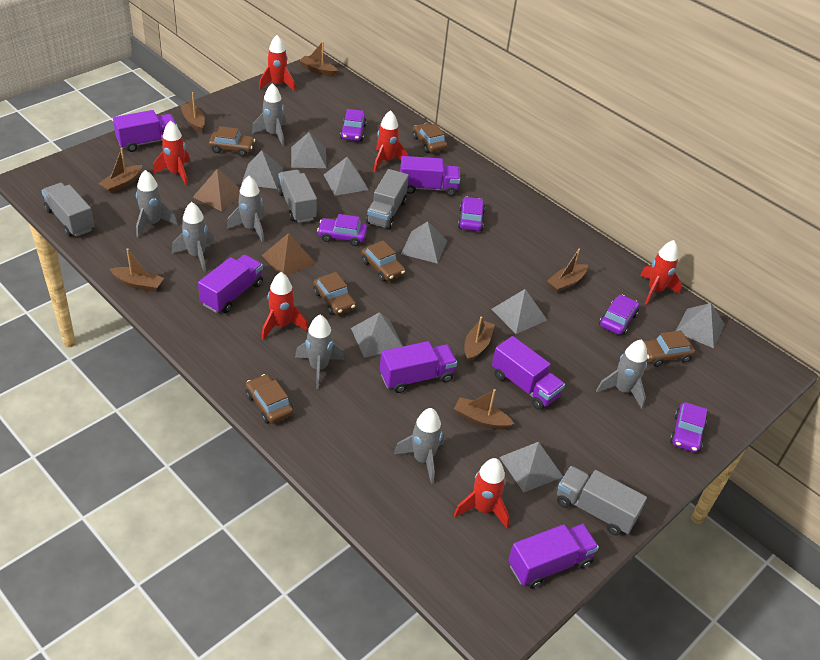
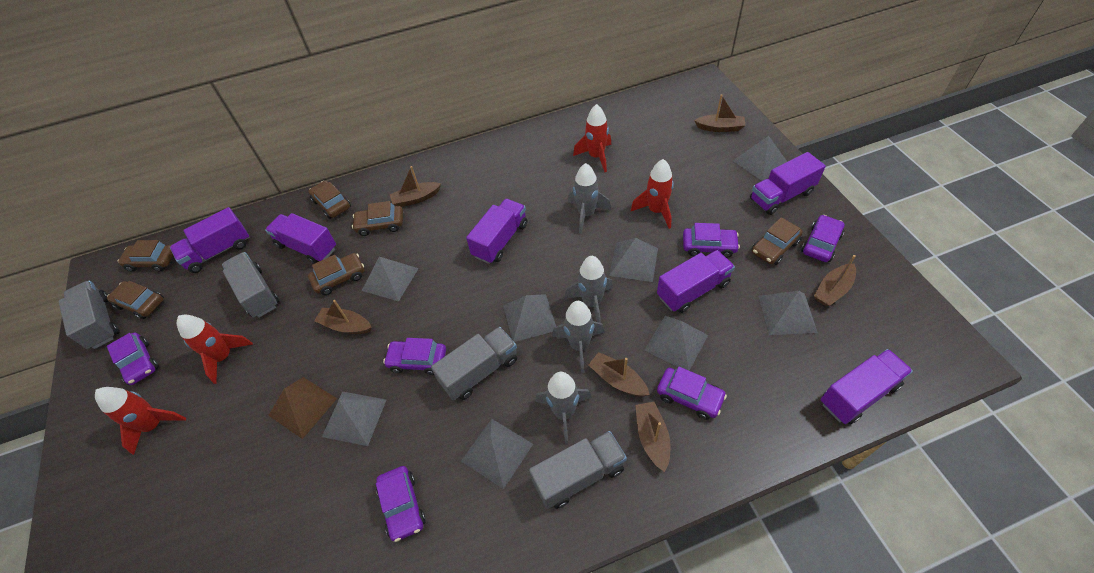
brown boat: 7 -> 6
brown pyramid: 2 -> 1
grey rocket: 7 -> 4
purple car: 5 -> 6
red rocket: 6 -> 4

